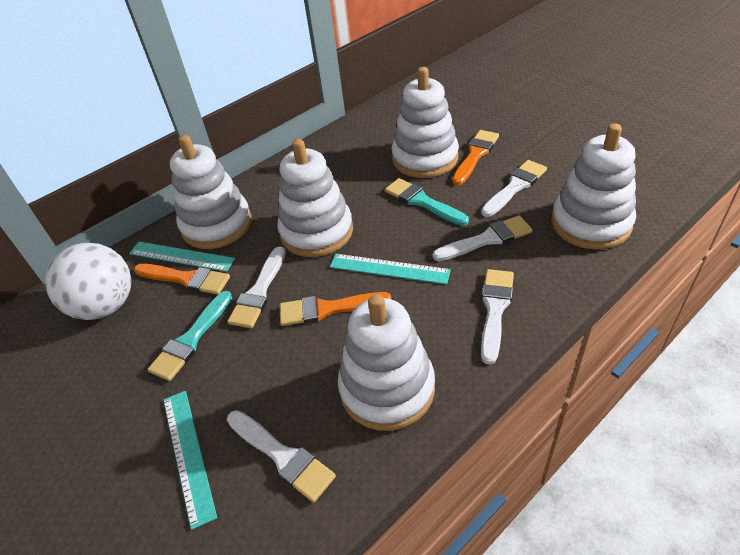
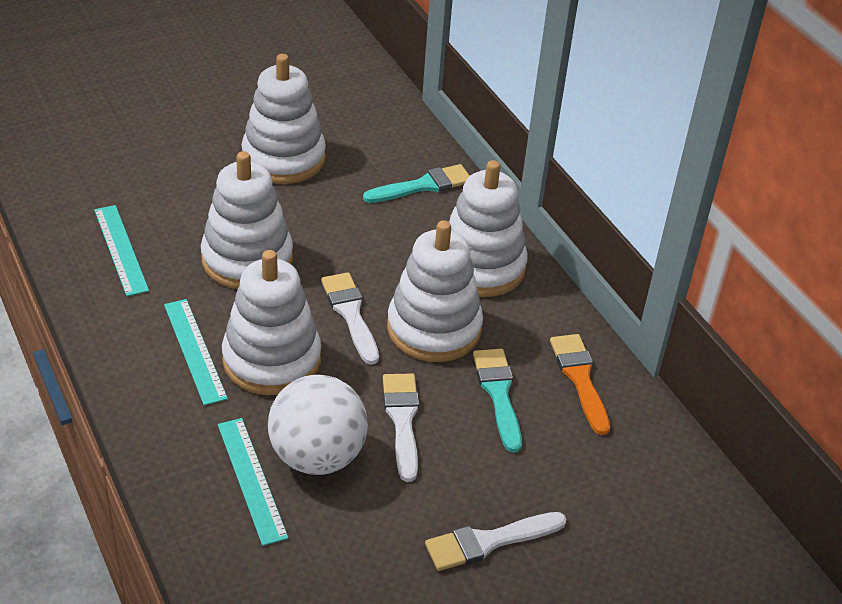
orange brush: 3 -> 1
white brush: 5 -> 3

